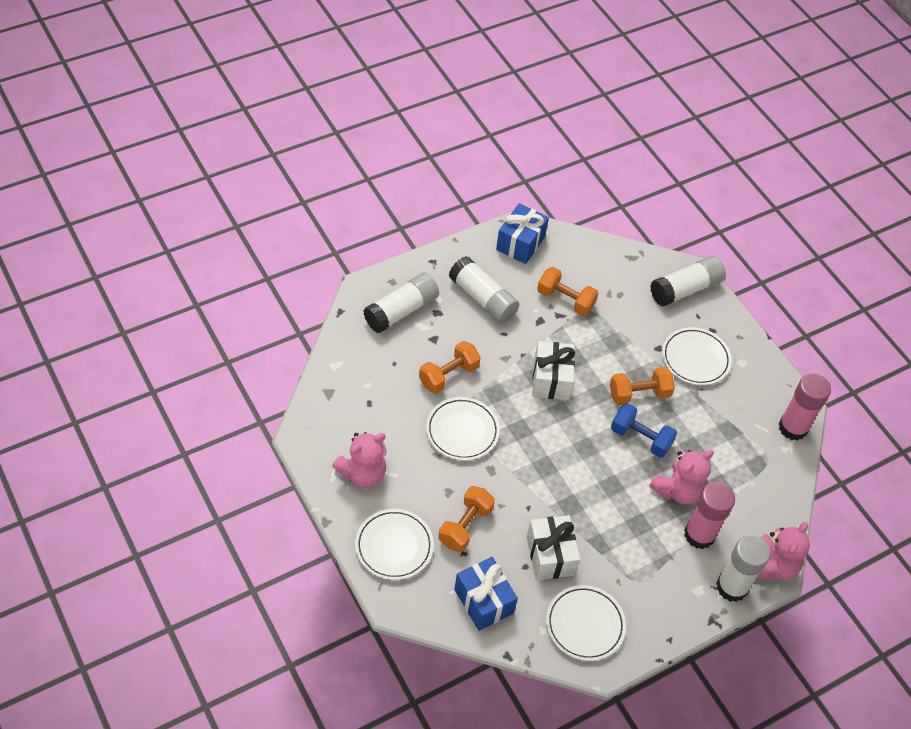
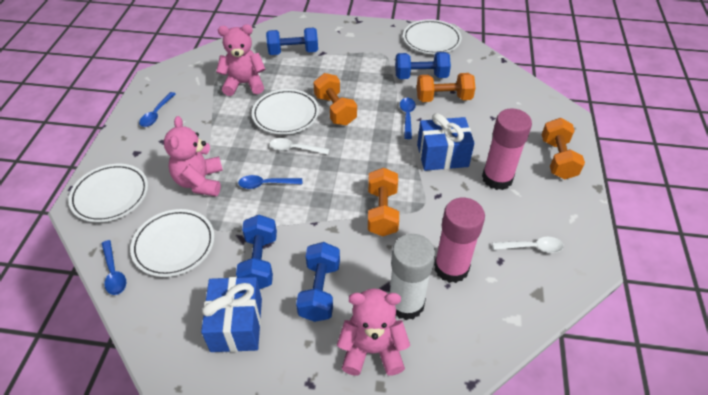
blue dumbbell: 1 -> 4
blue spoon: 0 -> 4
white gift: 2 -> 0
white glue stick: 4 -> 1
white spoon: 0 -> 2

